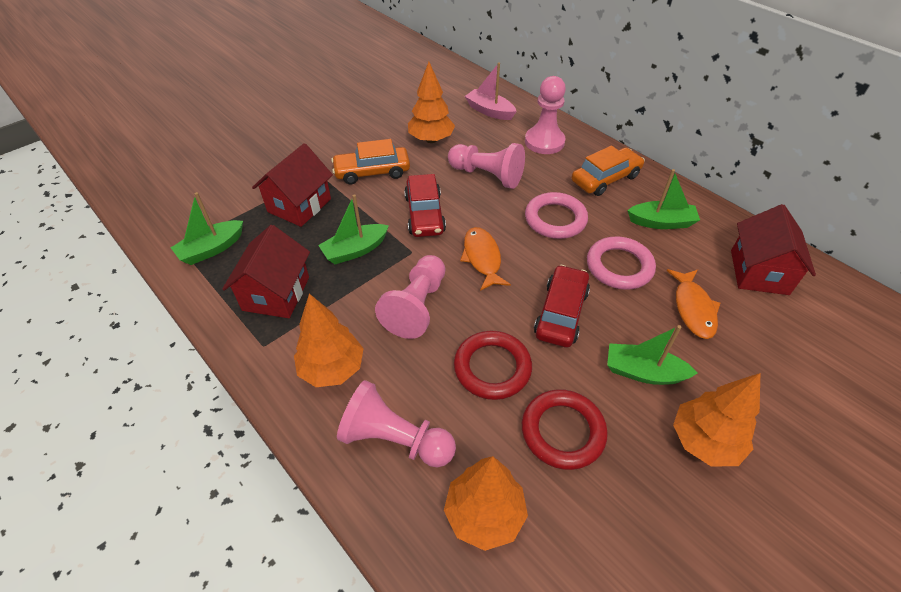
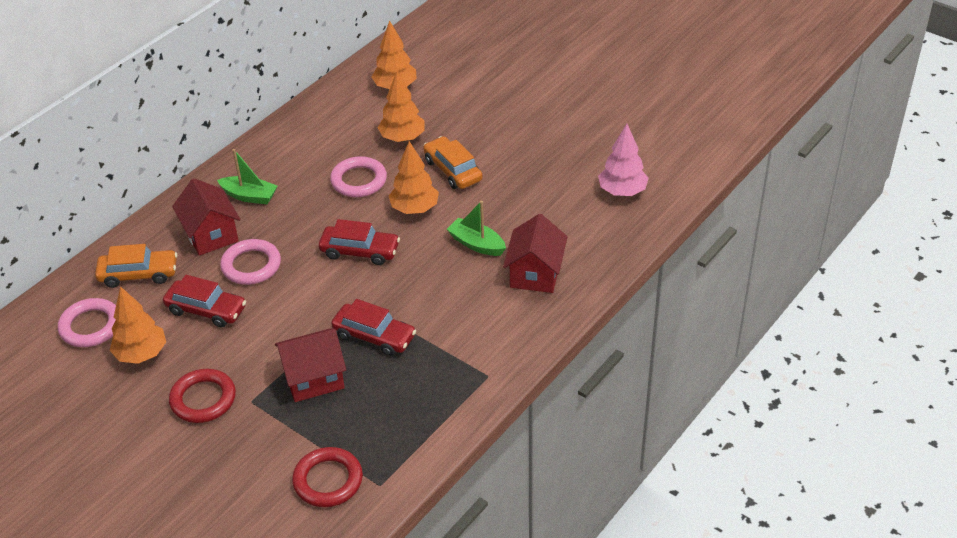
green boat: 4 -> 2
orange fish: 2 -> 0
pink boat: 1 -> 0
pink pawn: 4 -> 0
pink ring: 2 -> 3
pink tree: 0 -> 1
red car: 2 -> 3

